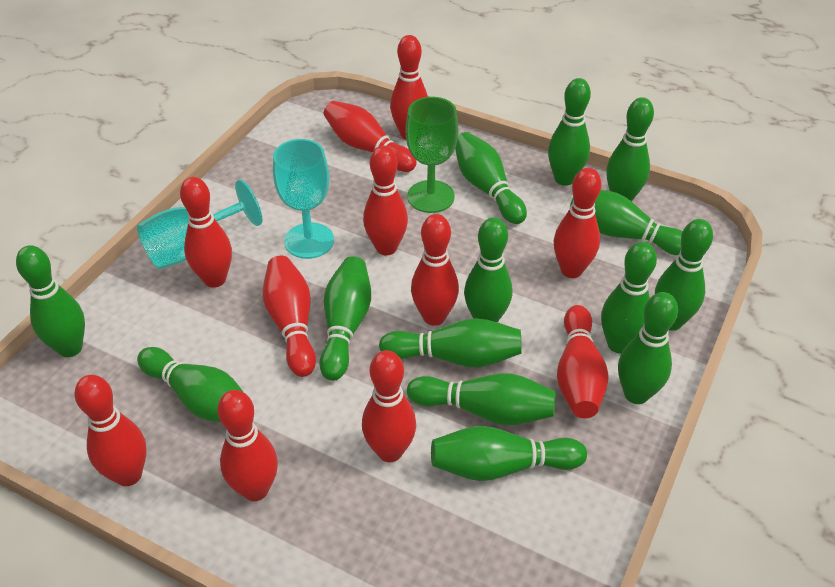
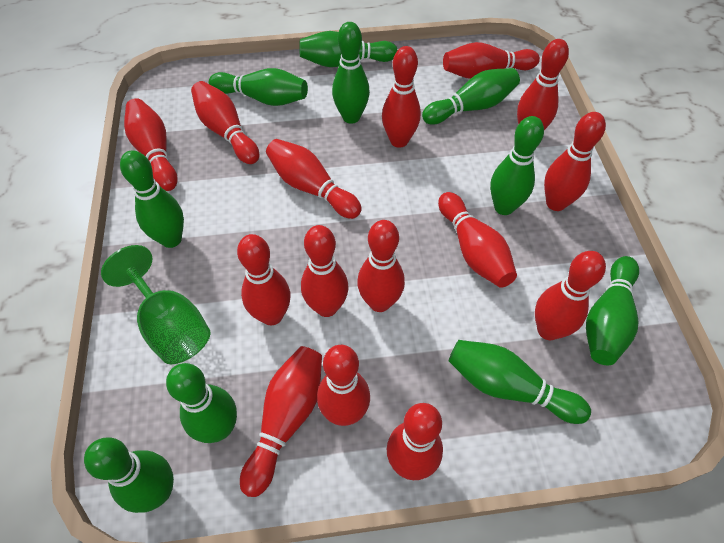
green bowling pin: 14 -> 10
red bowling pin: 11 -> 15
turquoise goblet: 2 -> 0

